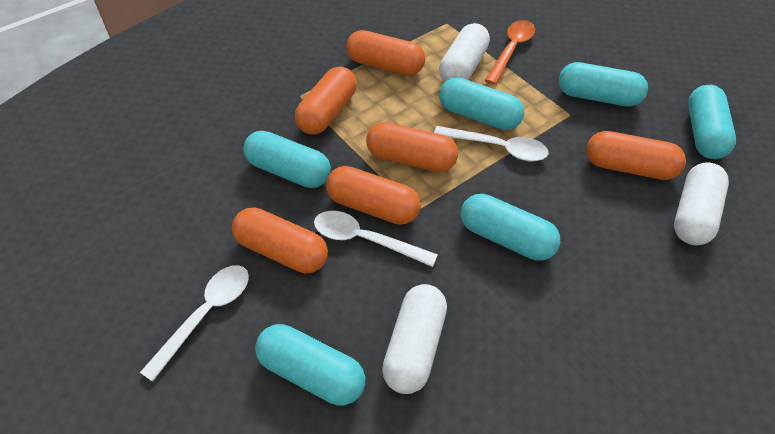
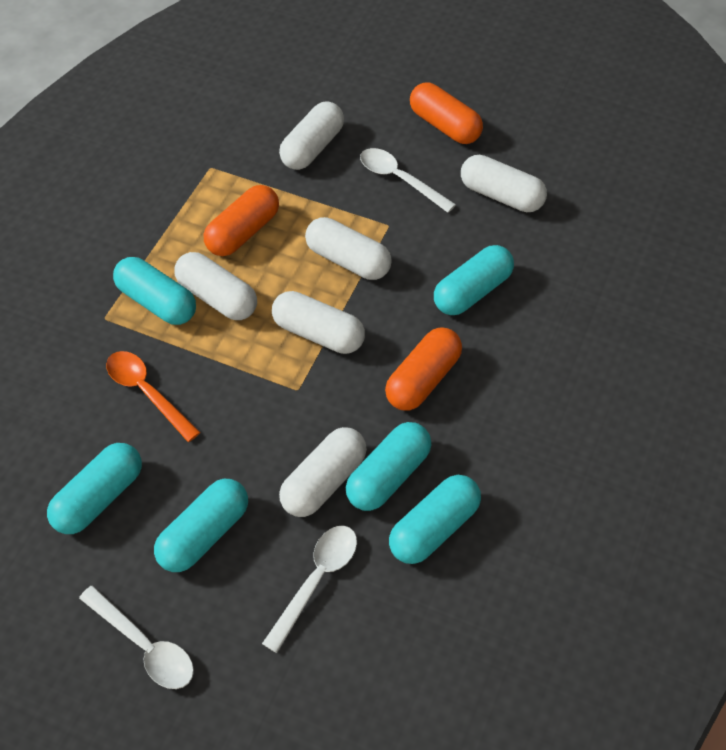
orange capsule: 6 -> 3
white capsule: 3 -> 6

